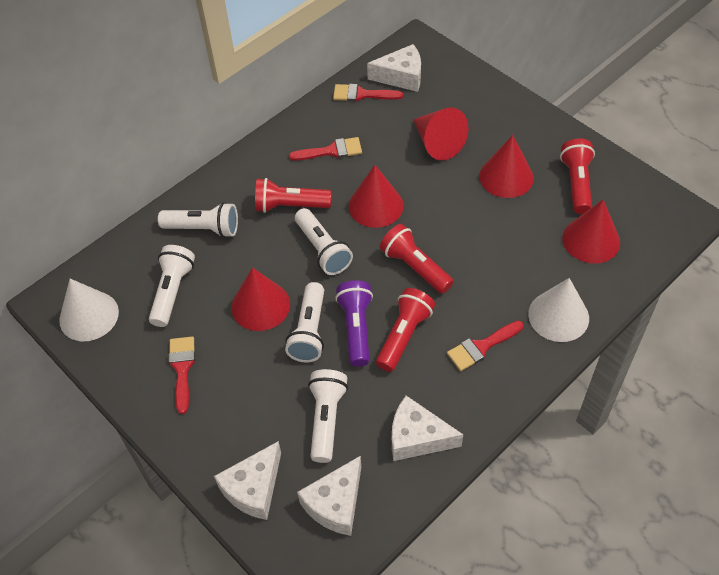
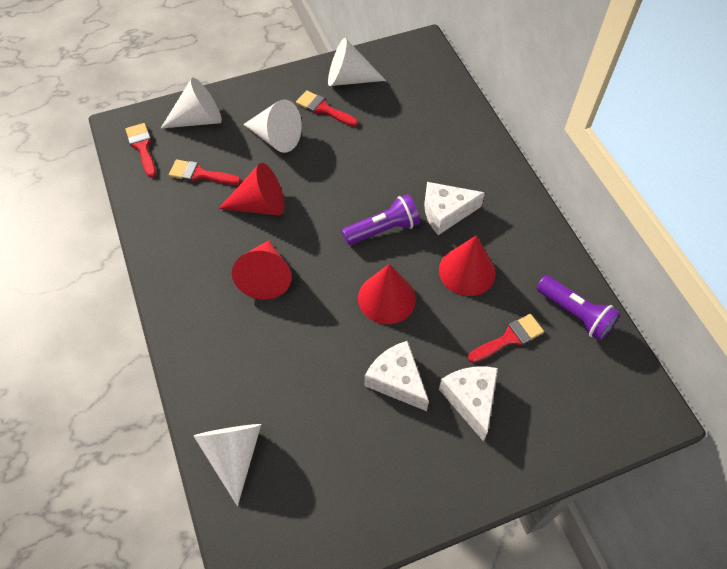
purple flashlight: 1 -> 2
red cone: 5 -> 4
red flashlight: 4 -> 0
white cheese: 4 -> 3
white cone: 2 -> 4
white flashlight: 5 -> 0

